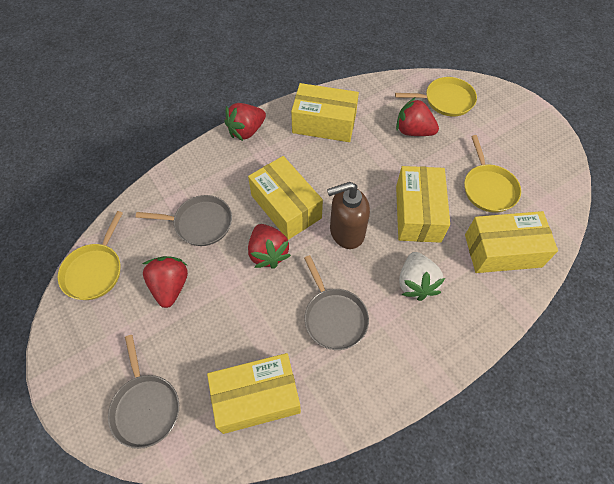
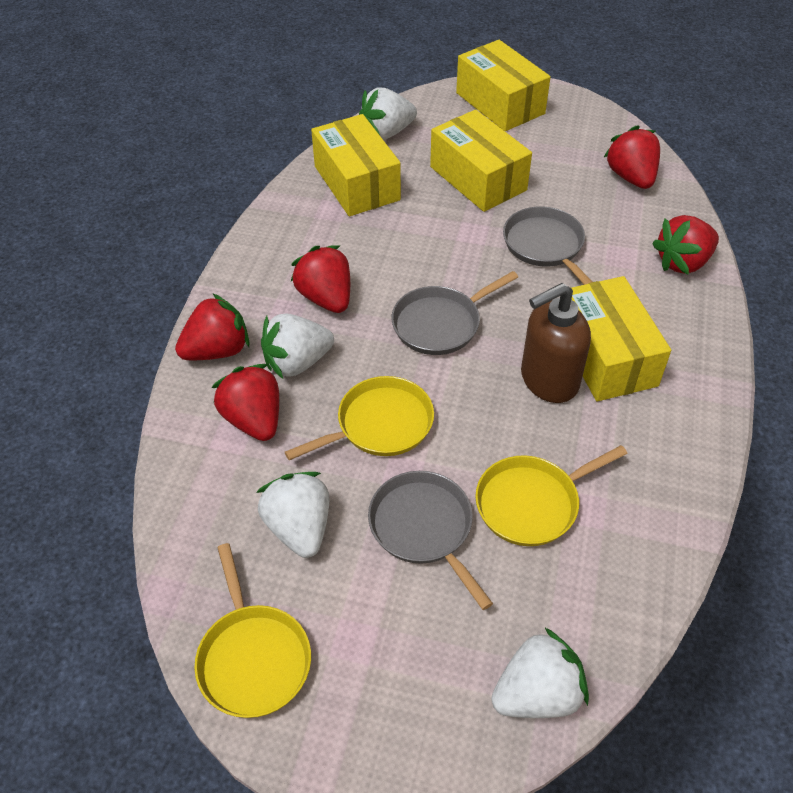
red strawberry: 4 -> 5
white strawberry: 1 -> 4
yellow box: 5 -> 4

